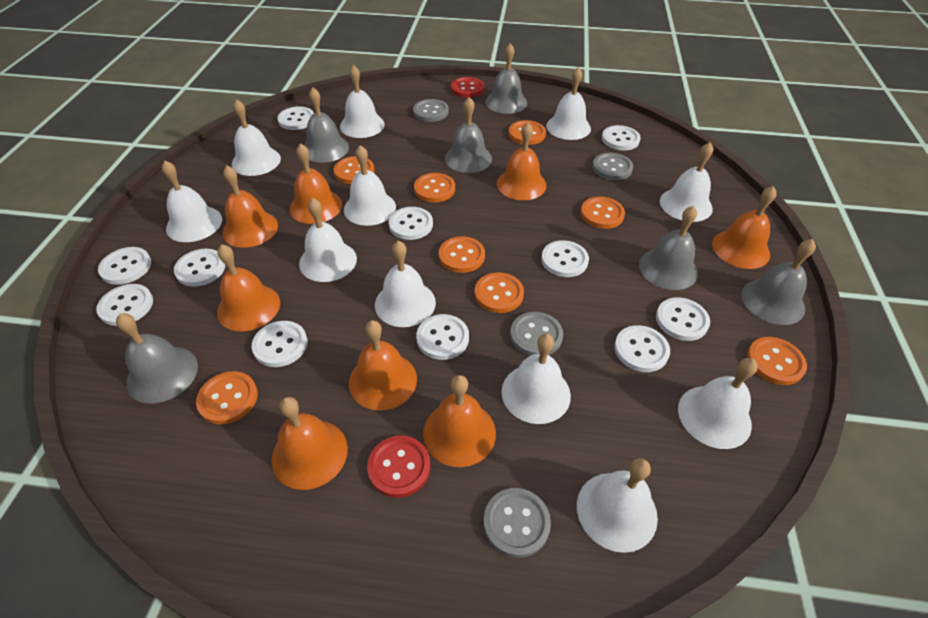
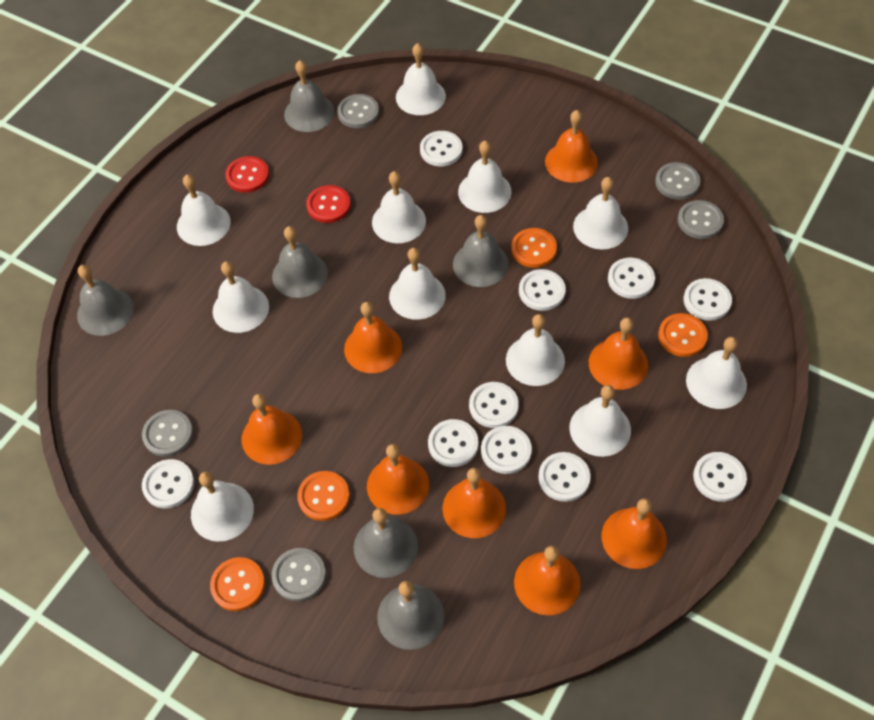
grey button: 4 -> 5
orange button: 8 -> 4
white button: 11 -> 10

